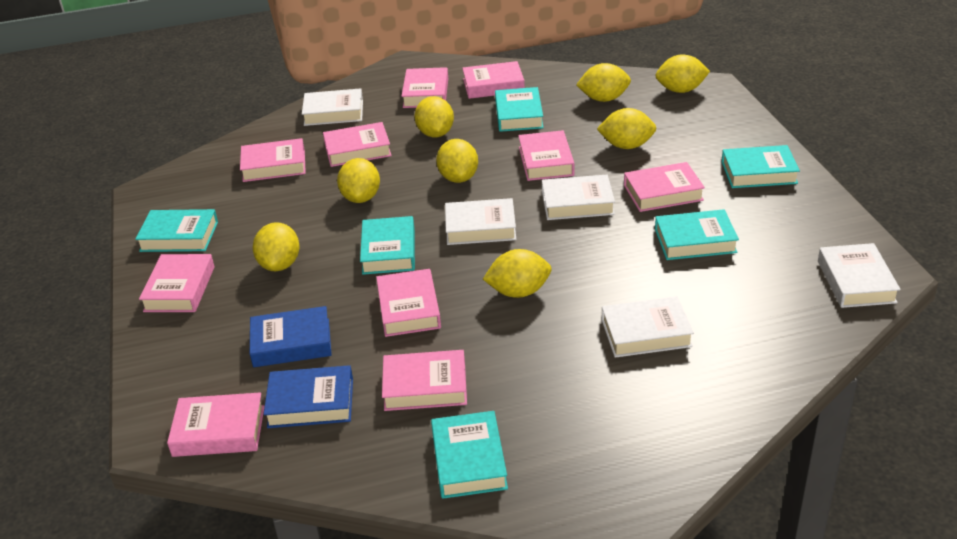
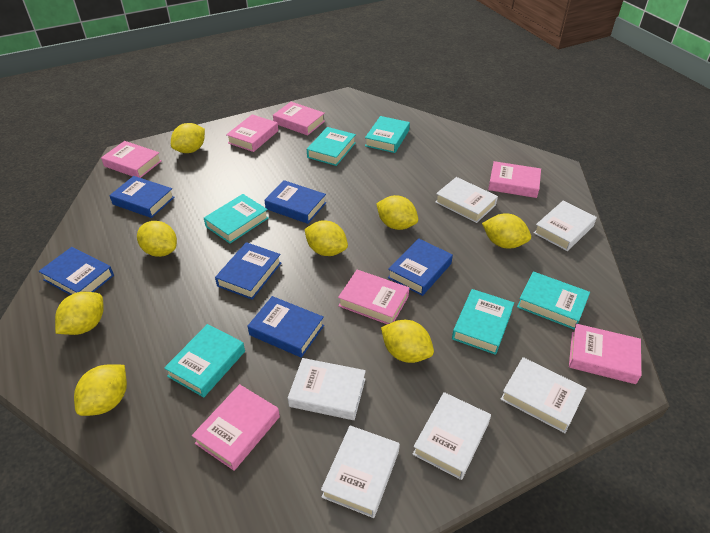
blue book: 2 -> 6
pink book: 10 -> 7
white book: 5 -> 6

